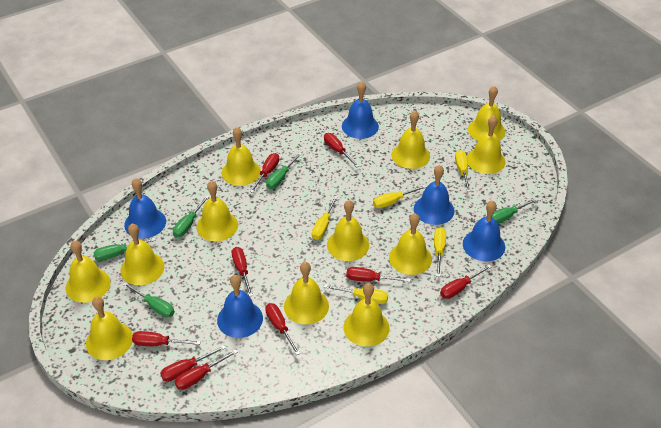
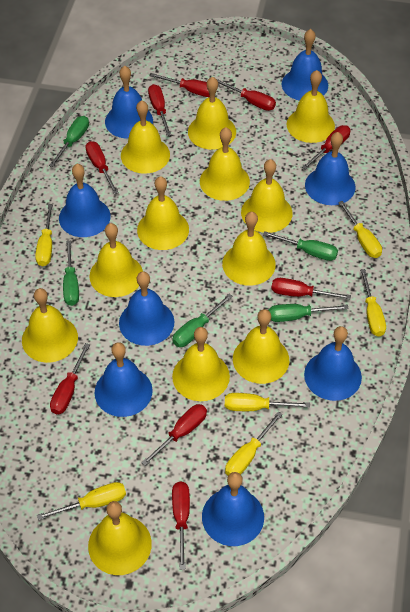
blue bell: 5 -> 8
yellow screwdriver: 5 -> 6

